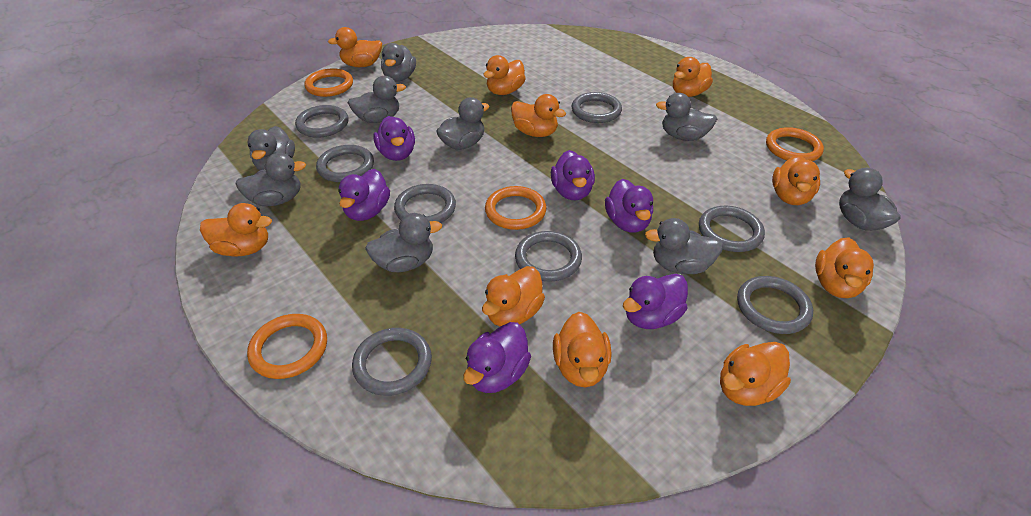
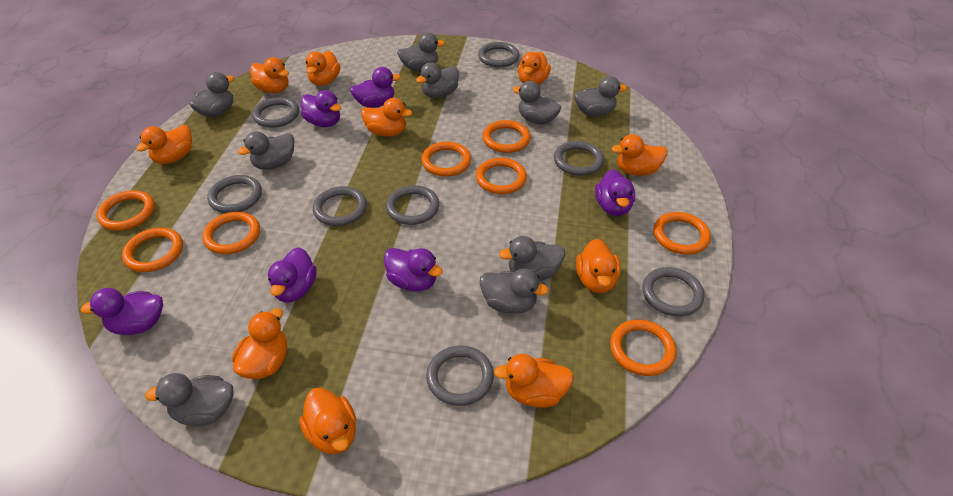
orange ring: 4 -> 8

